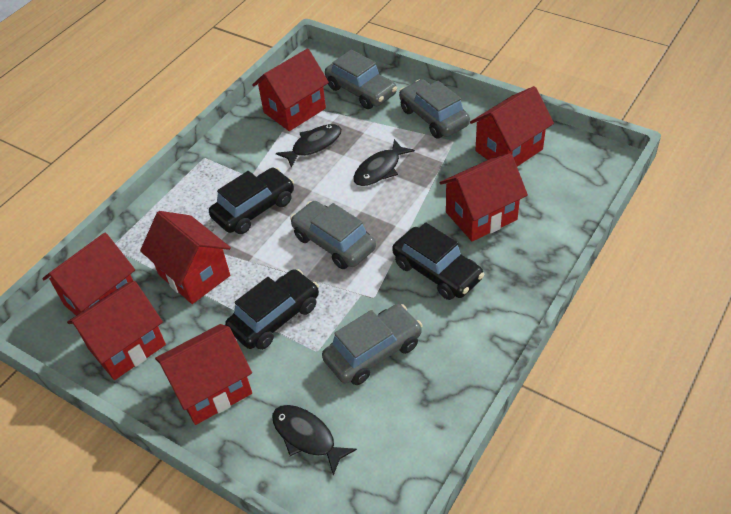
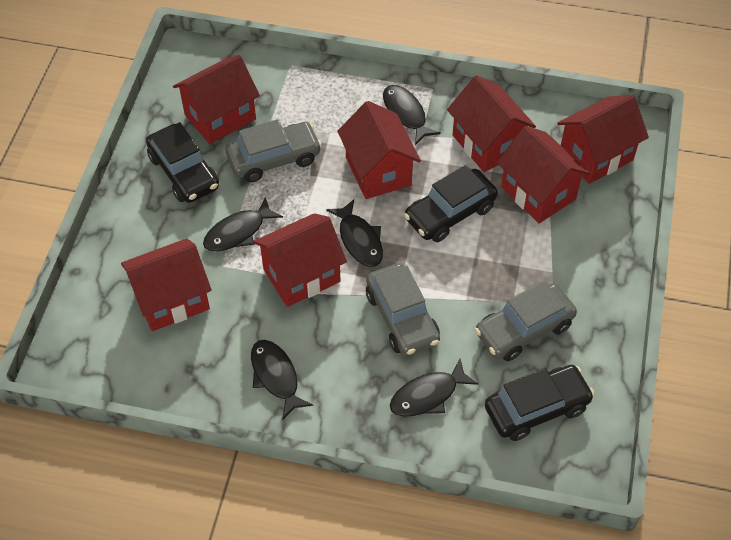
black fish: 3 -> 5
grey car: 4 -> 3

